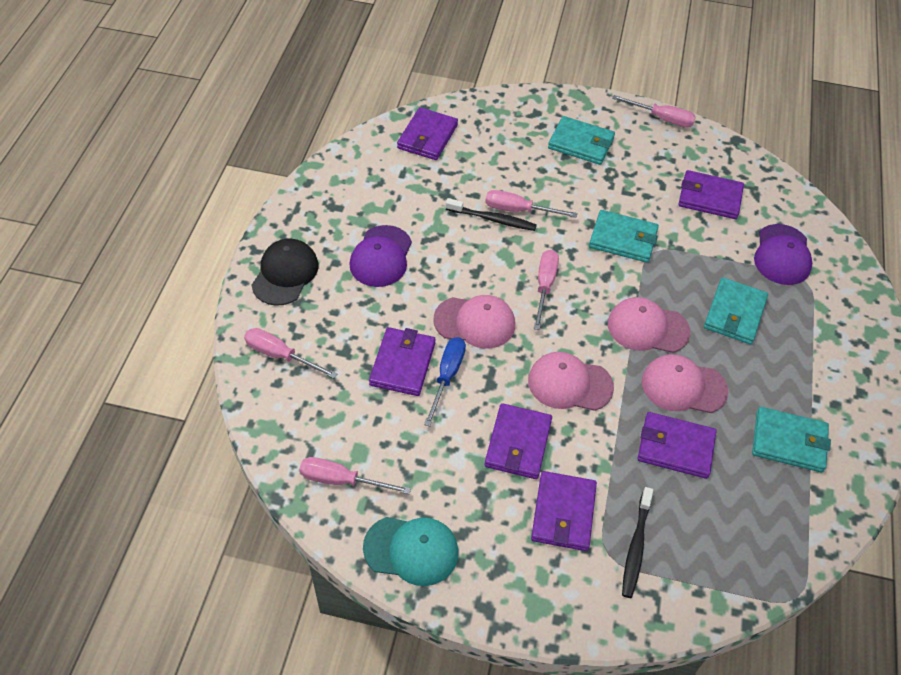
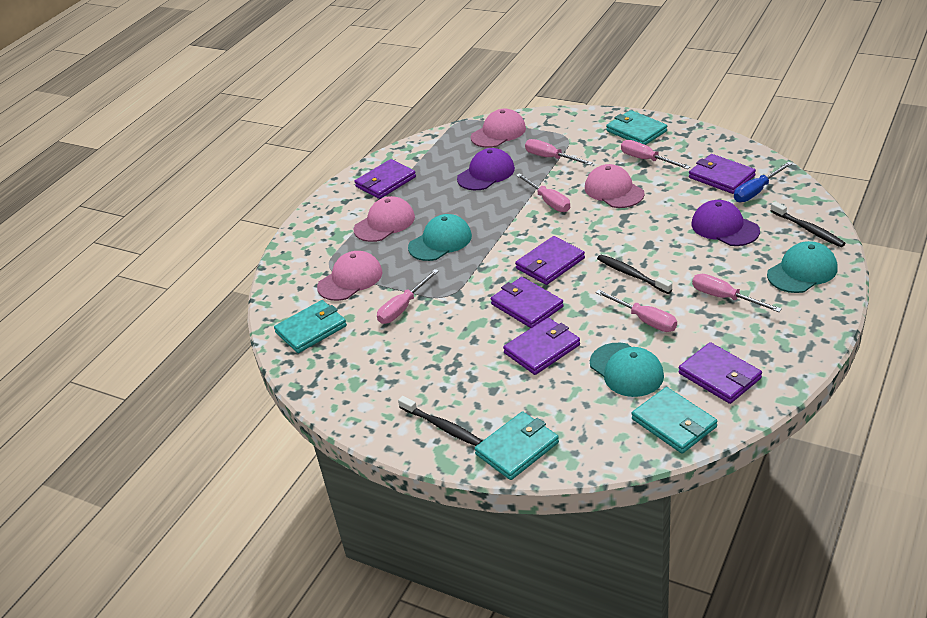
black cap: 1 -> 0
black toothbrush: 2 -> 3
pink screwdriver: 5 -> 6
turquoise cap: 1 -> 3

